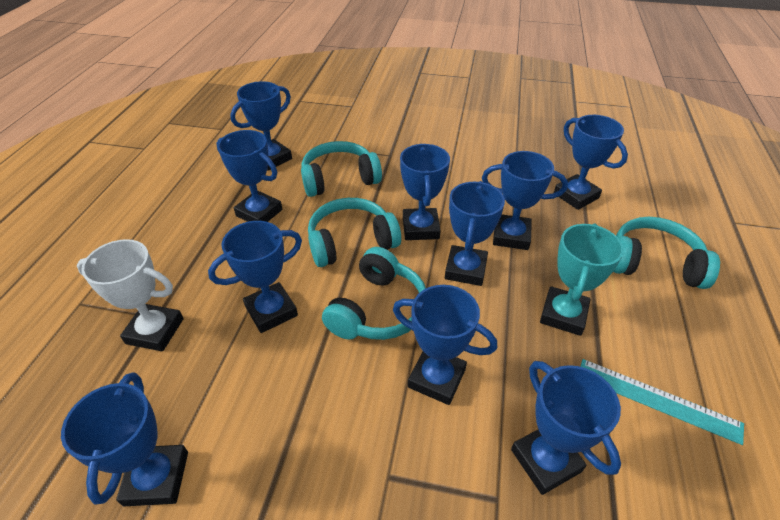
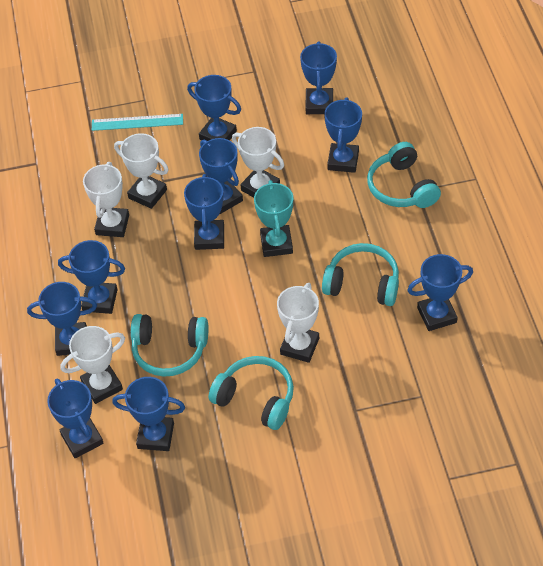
white trophy: 1 -> 5

